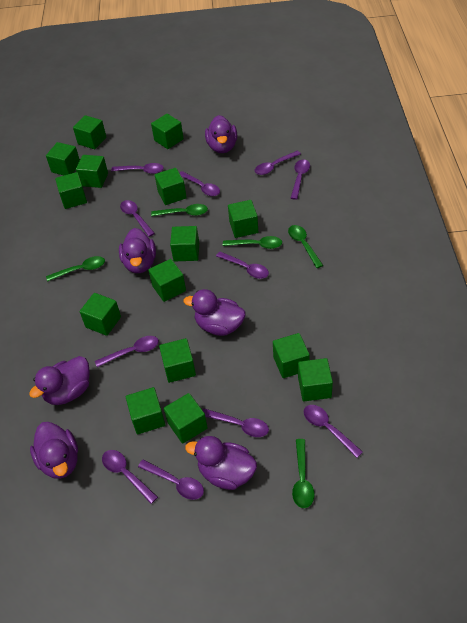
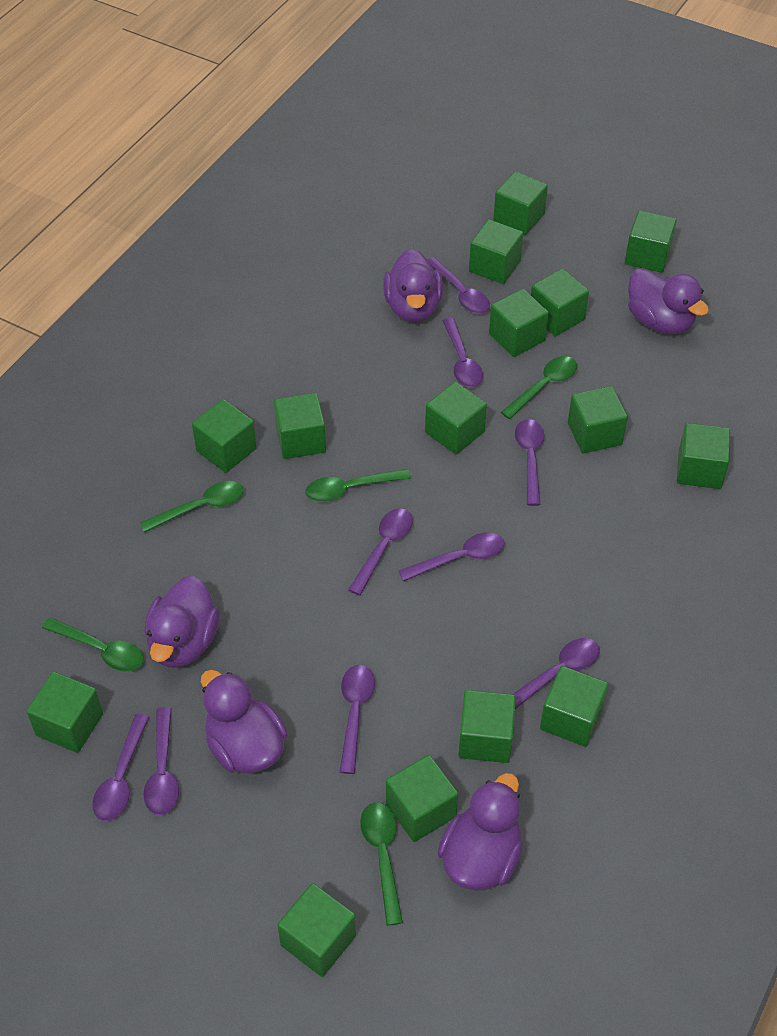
purple duck: 6 -> 5
purple spoon: 11 -> 9

